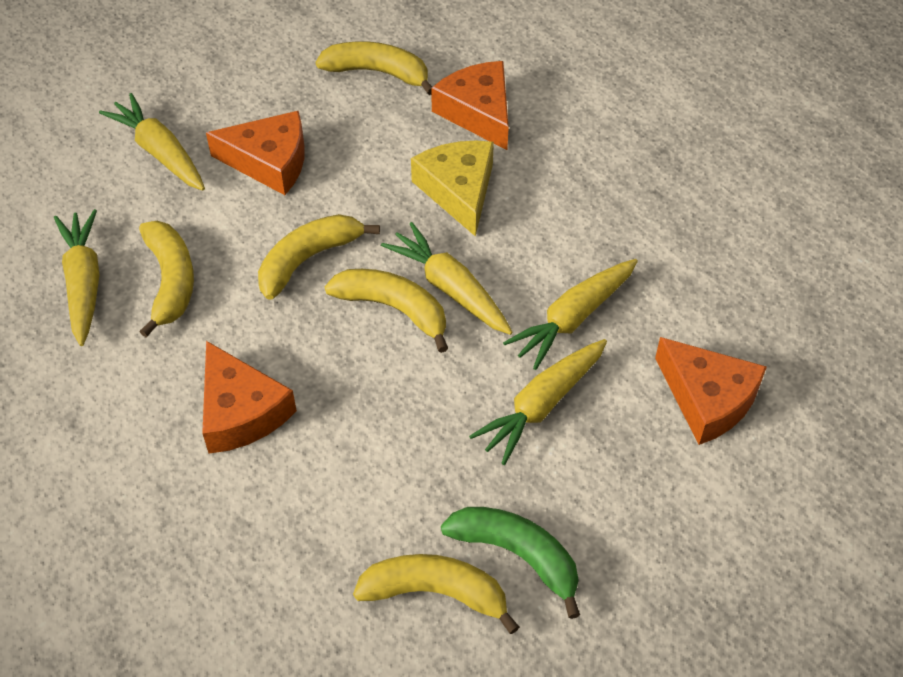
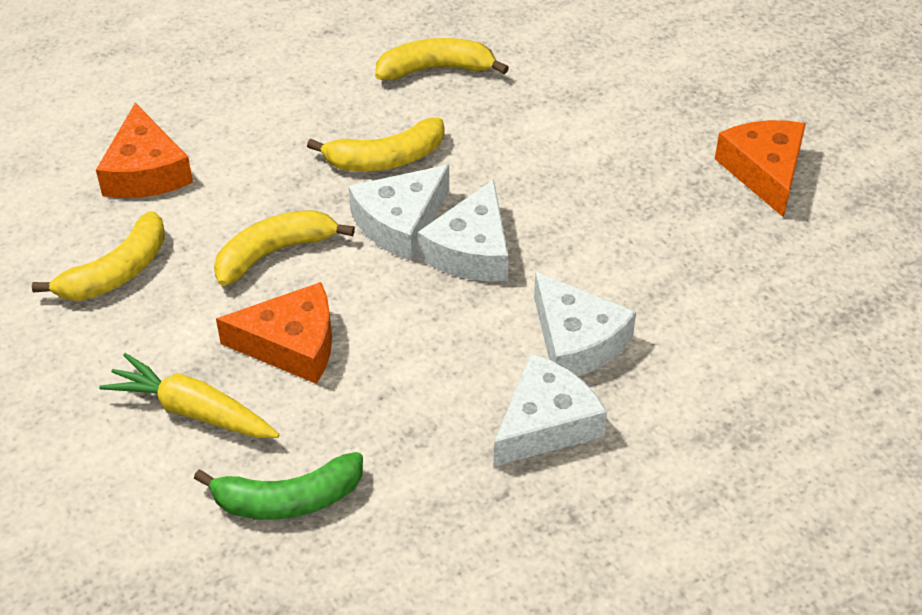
orange cheese: 4 -> 3
white cheese: 0 -> 4
yellow banana: 5 -> 4
yellow carrot: 5 -> 1
yellow cheese: 1 -> 0

